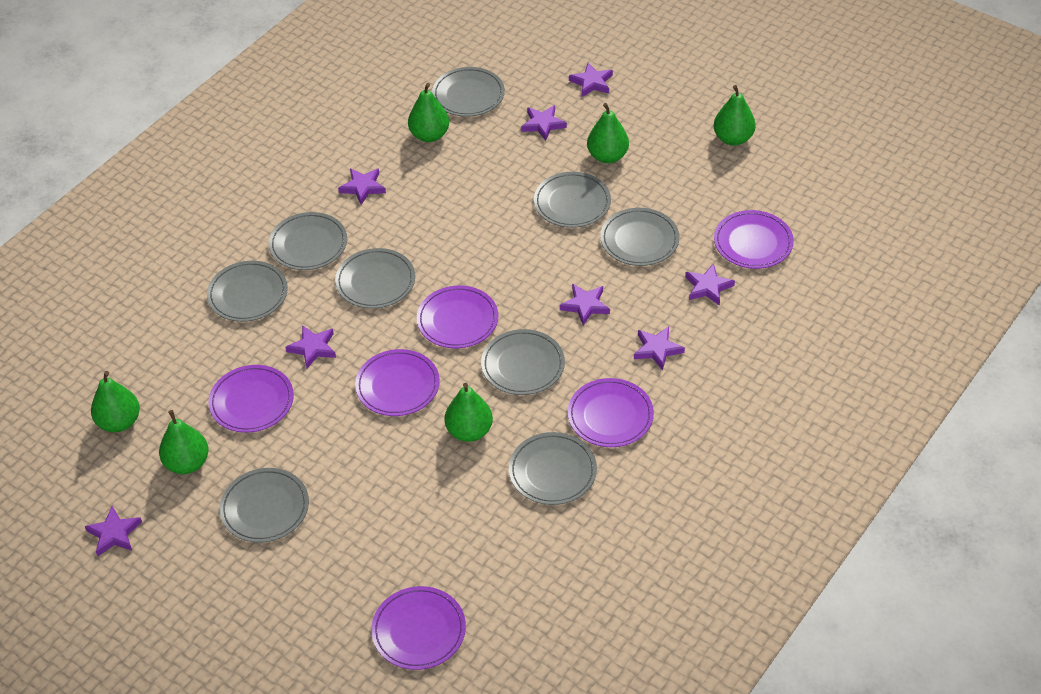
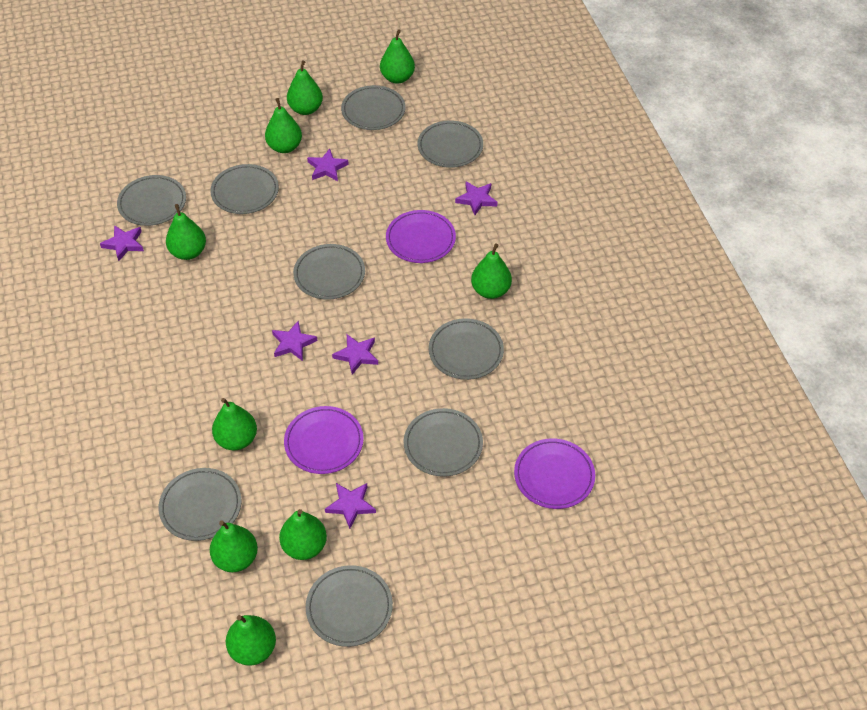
green pear: 6 -> 9
purple plate: 6 -> 3
purple star: 8 -> 6

